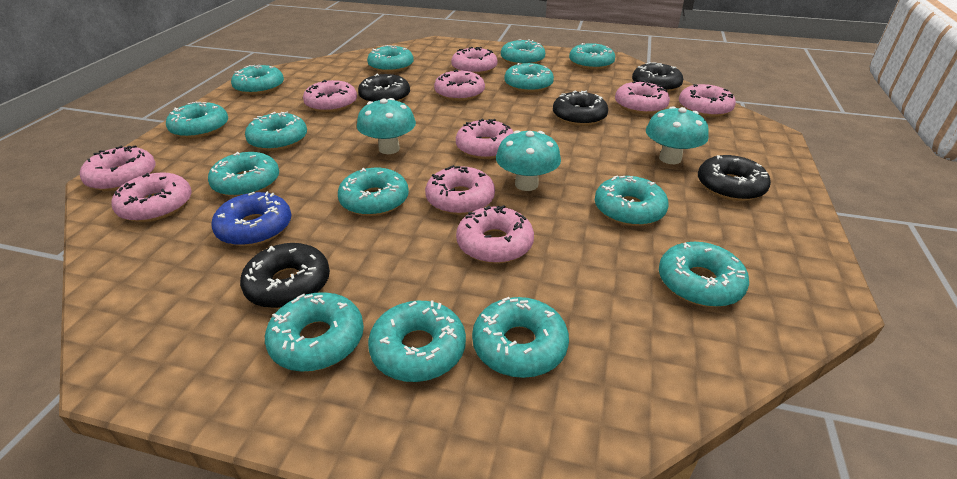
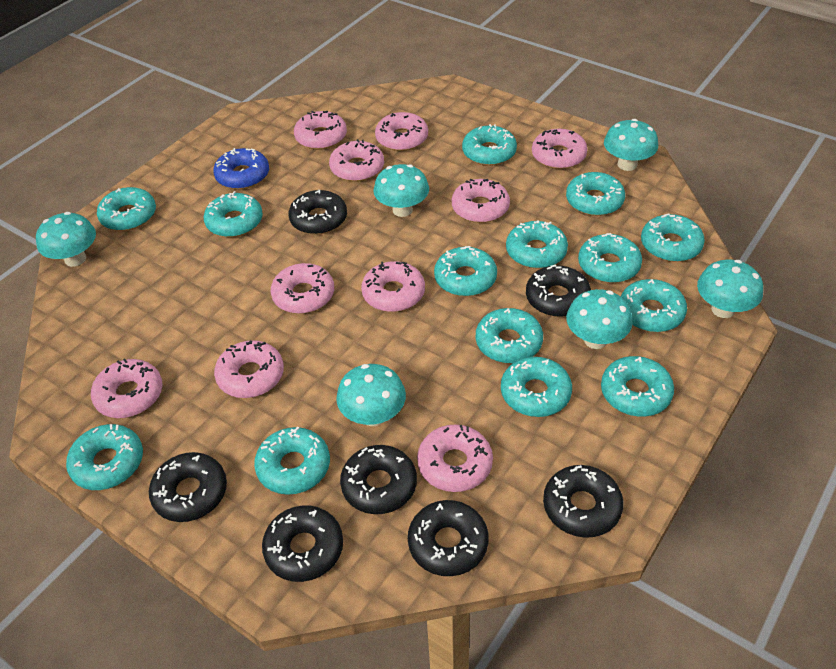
black donut: 5 -> 7
turquoise mushroom: 3 -> 6

